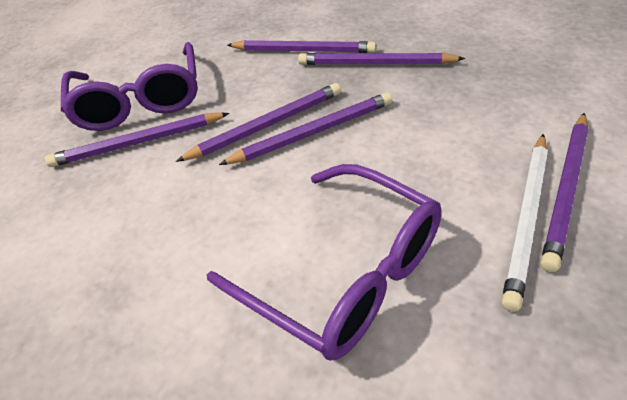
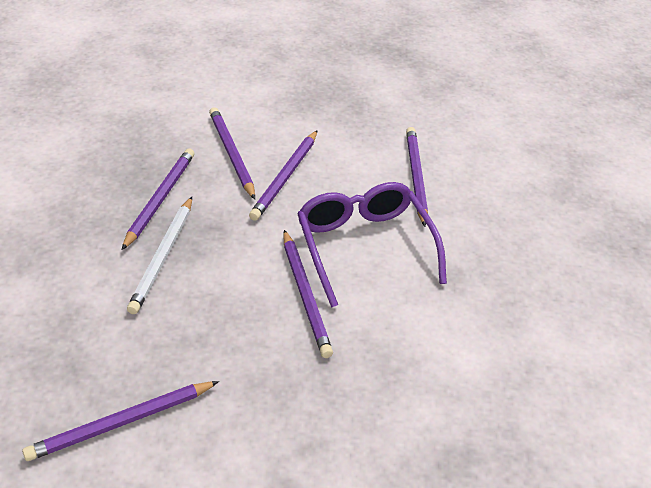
purple glasses: 2 -> 1

